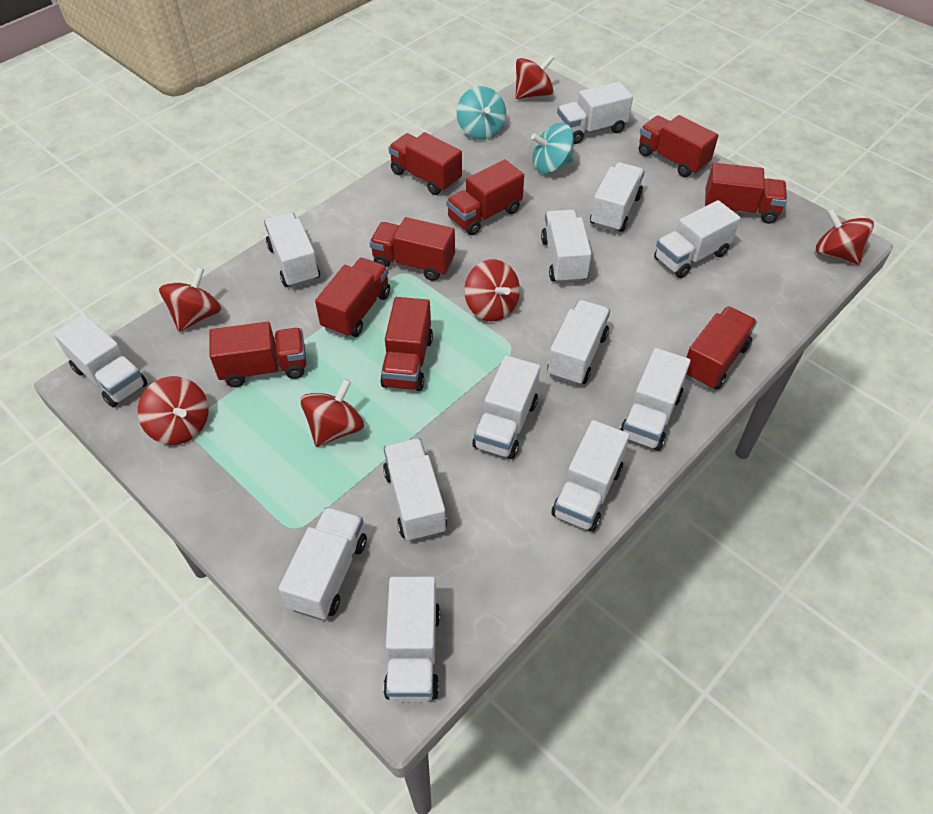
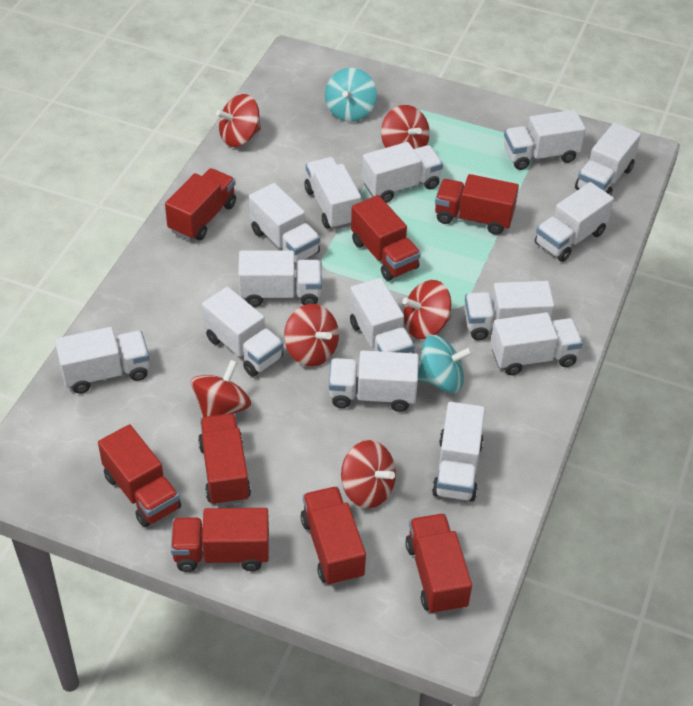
red truck: 9 -> 8
white truck: 13 -> 14

